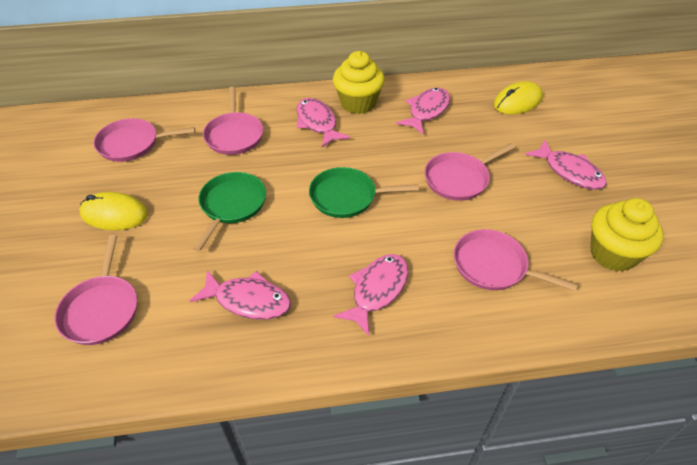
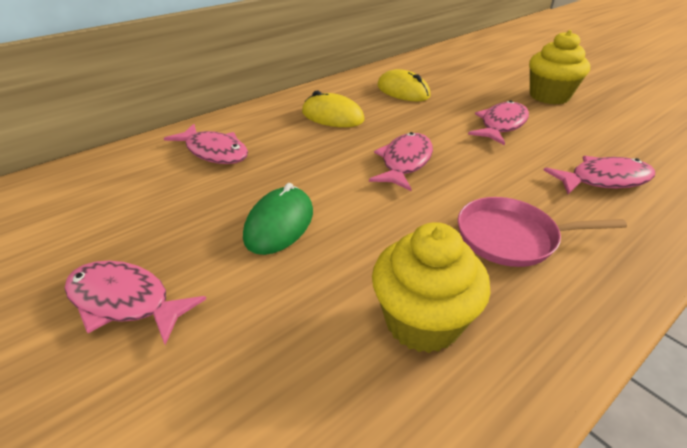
green mouse: 0 -> 1
green pan: 2 -> 0
pink pan: 5 -> 1

